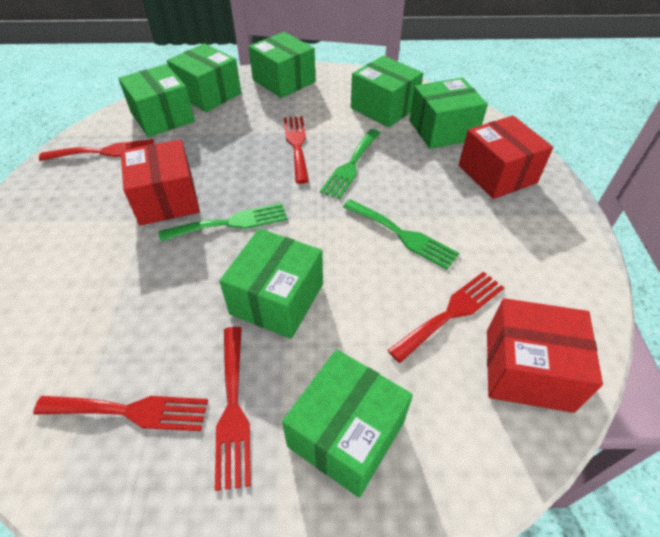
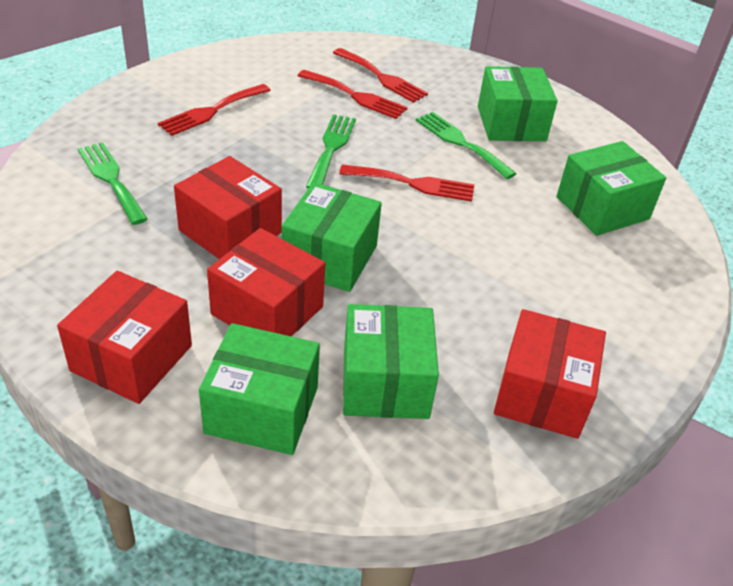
green box: 7 -> 5
red box: 3 -> 4
red fork: 5 -> 4

